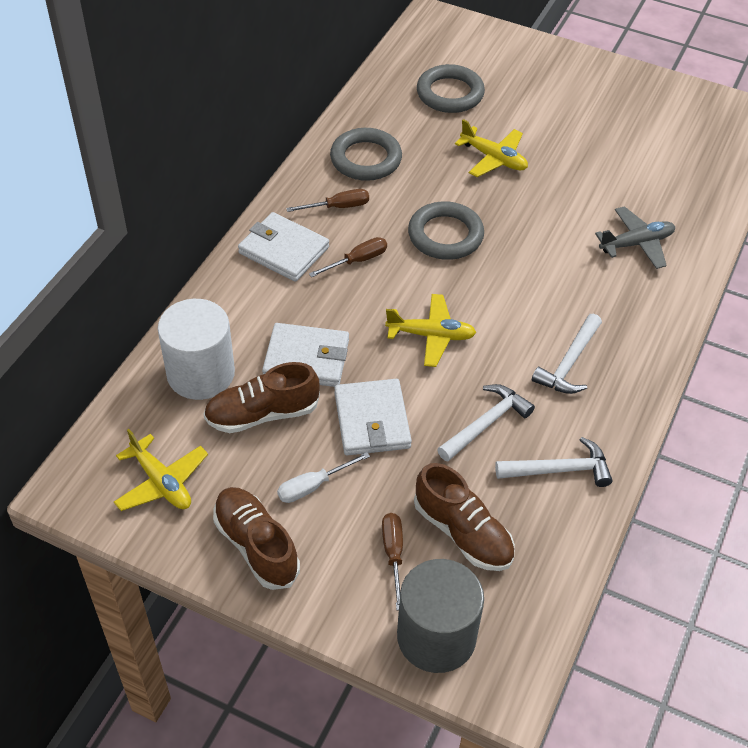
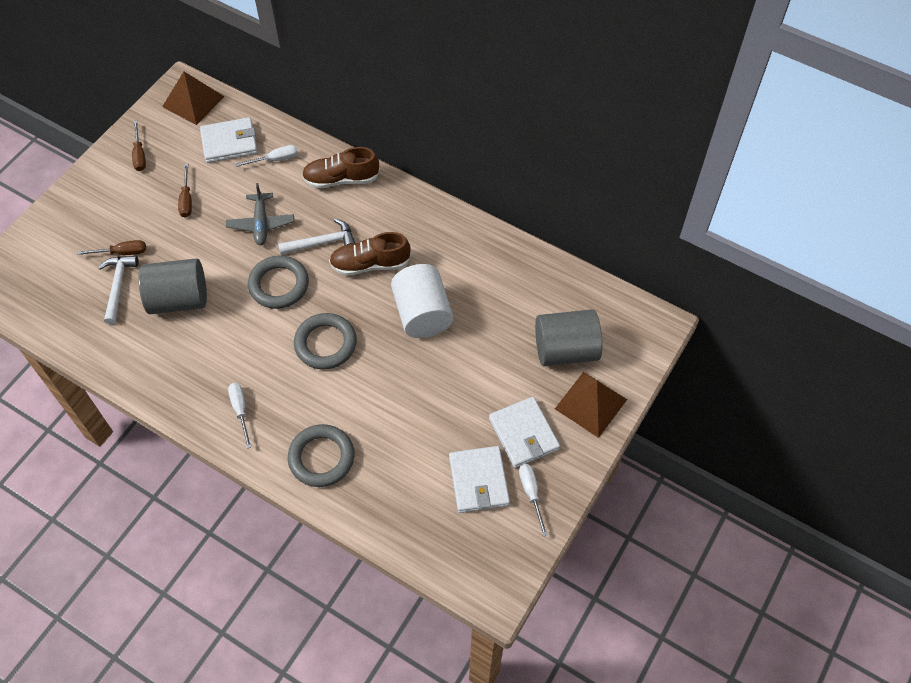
brown pyramid: 0 -> 2
brown shoe: 3 -> 2
grey cylinder: 1 -> 2
white hammer: 3 -> 2
white screwdriver: 1 -> 3
yellow plane: 3 -> 0

